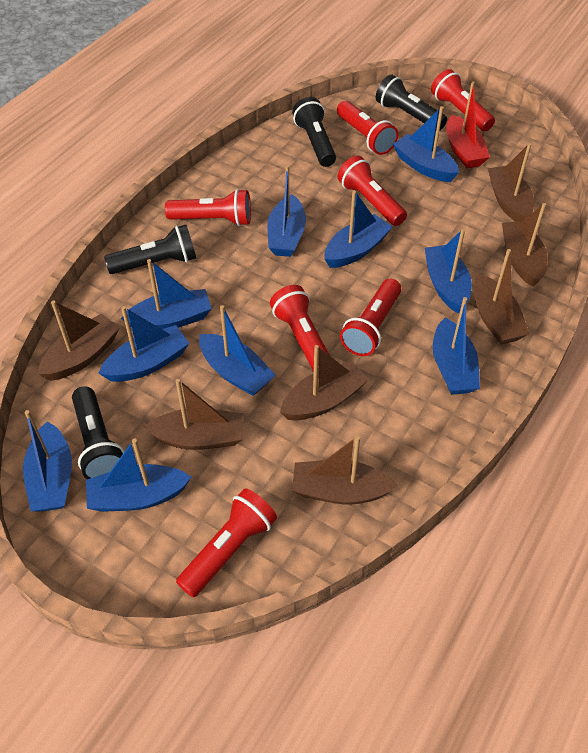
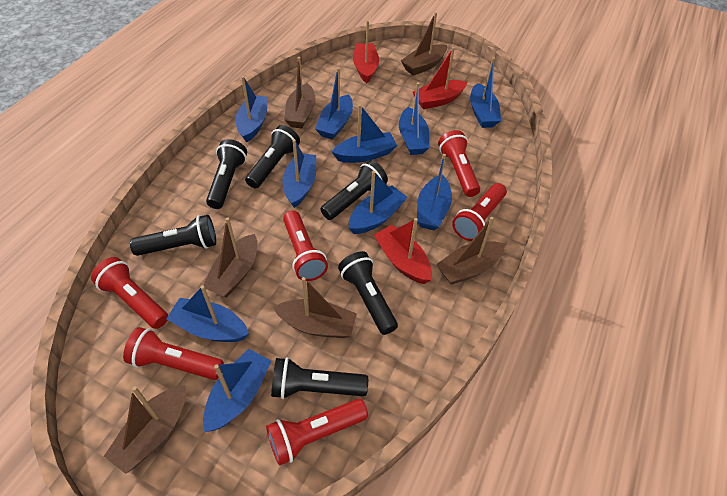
black flashlight: 4 -> 6
brown boat: 7 -> 6
red boat: 1 -> 3
red flashlight: 7 -> 6

